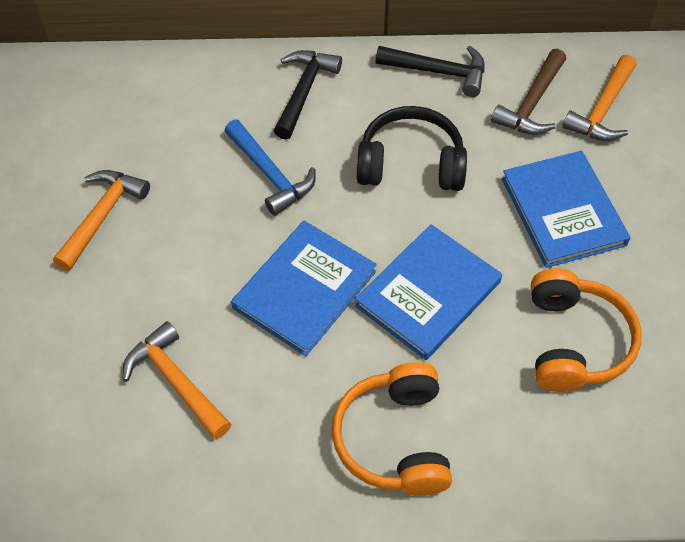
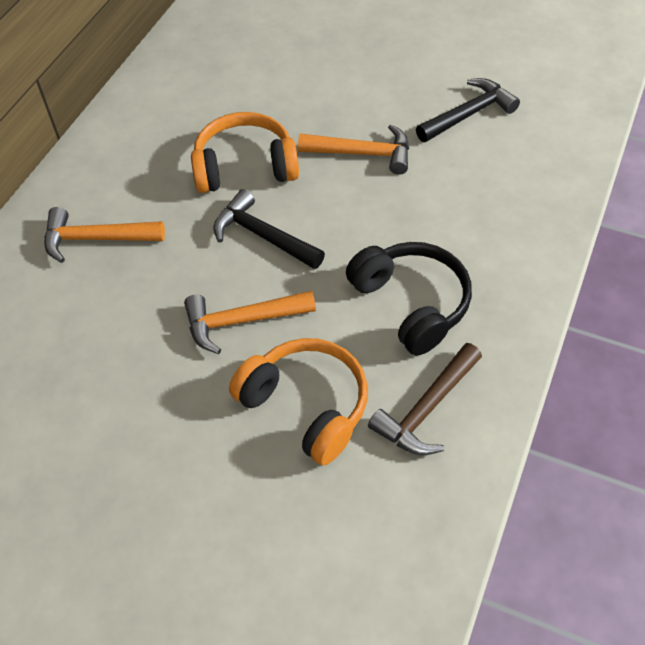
blue book: 3 -> 0
blue hammer: 1 -> 0

